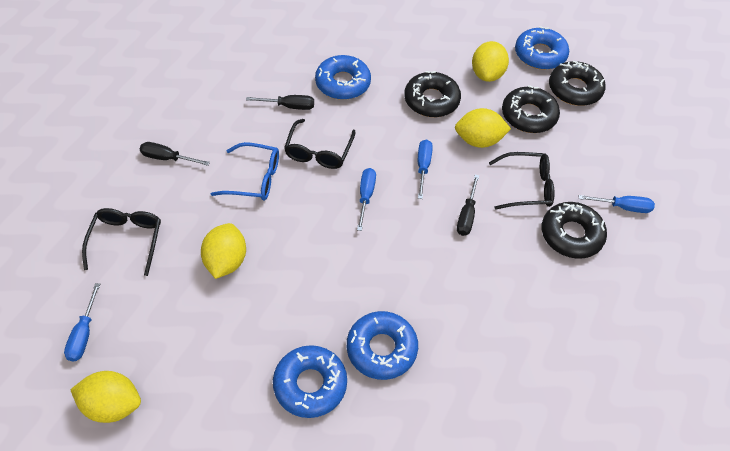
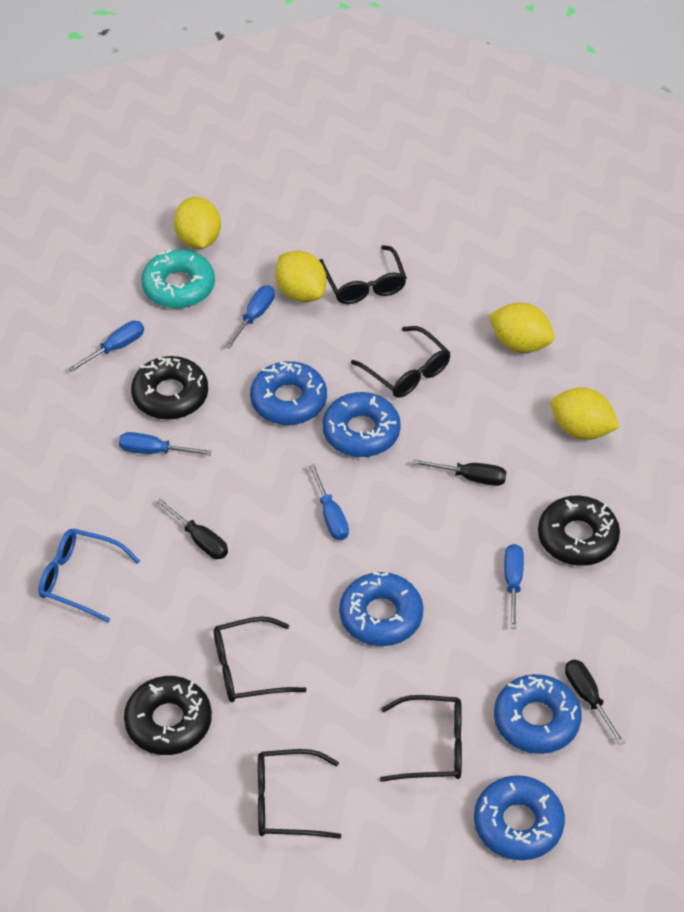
black donut: 4 -> 3
black glasses: 3 -> 5
blue donut: 4 -> 5
blue screwdriver: 4 -> 5
turquoise donut: 0 -> 1

